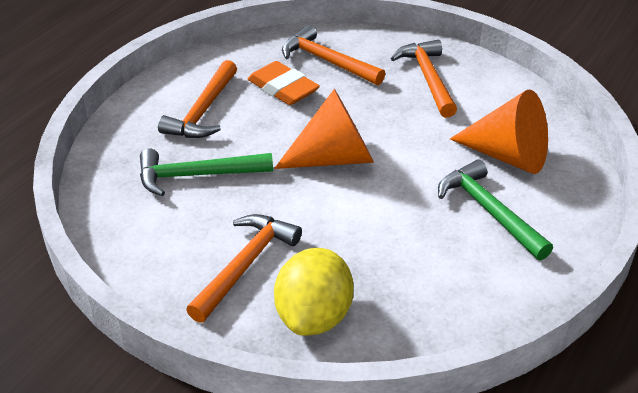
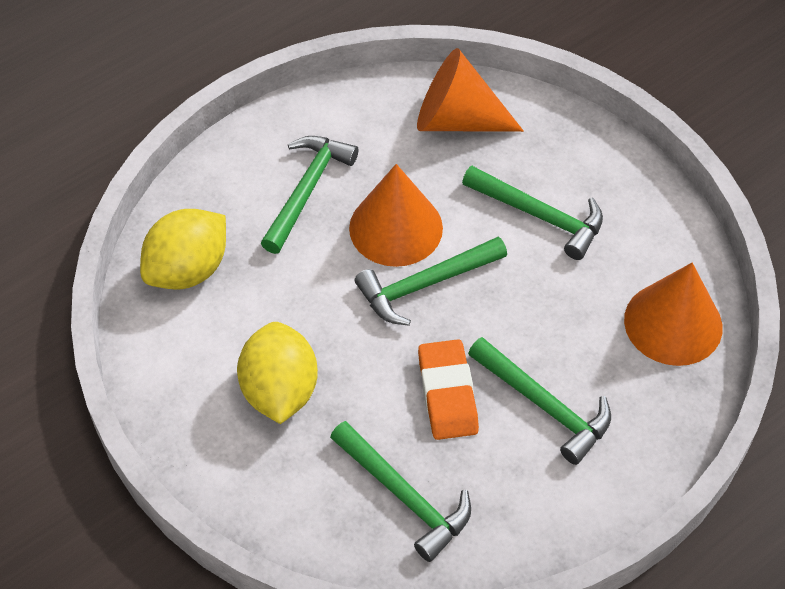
green hammer: 2 -> 5
orange cone: 2 -> 3
orange hammer: 4 -> 0
yellow lemon: 1 -> 2

